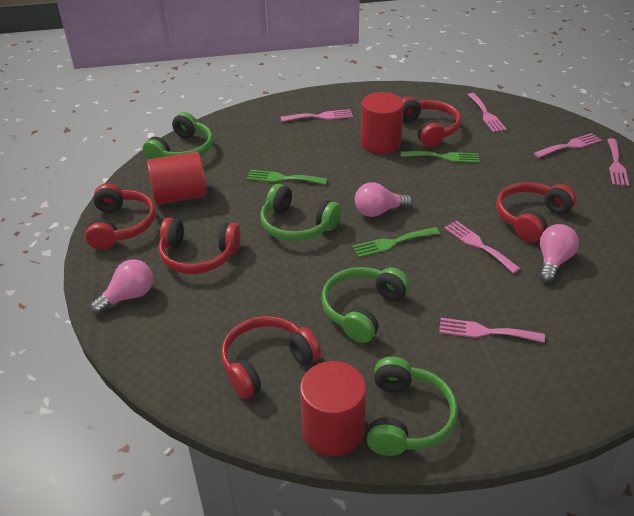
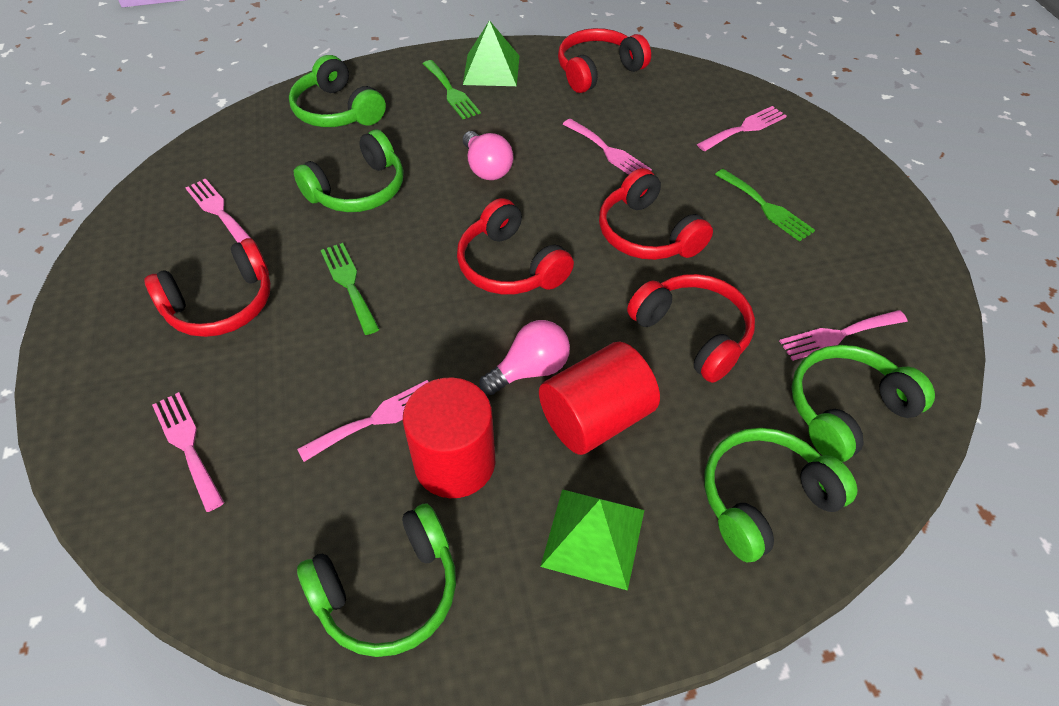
green headphones: 4 -> 5
green pyramid: 0 -> 2
pink light bulb: 3 -> 2
red cylinder: 3 -> 2

